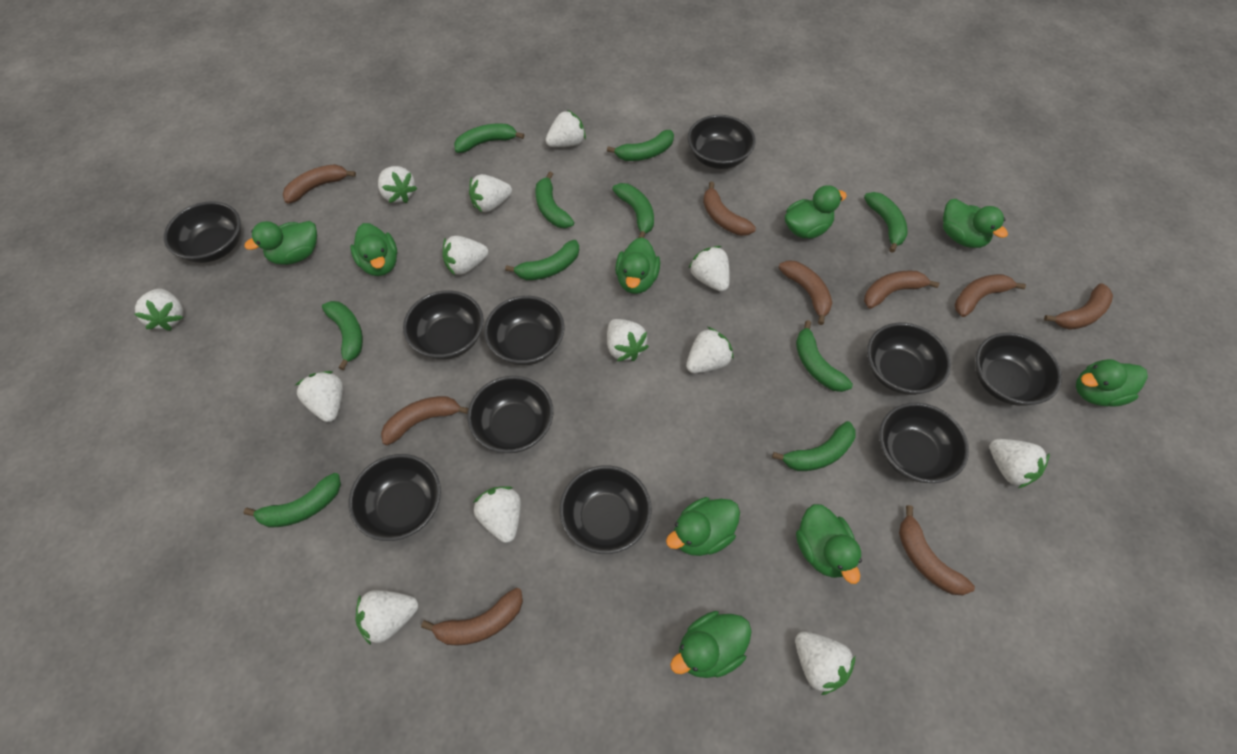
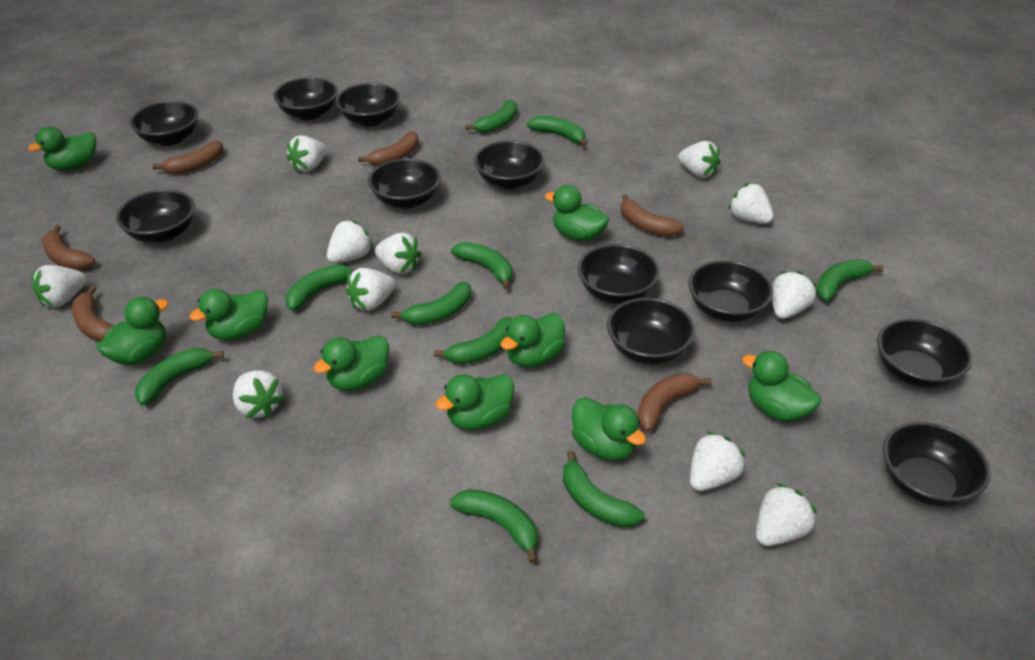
black bowl: 10 -> 11
brown banana: 9 -> 6
white strawberry: 13 -> 11

